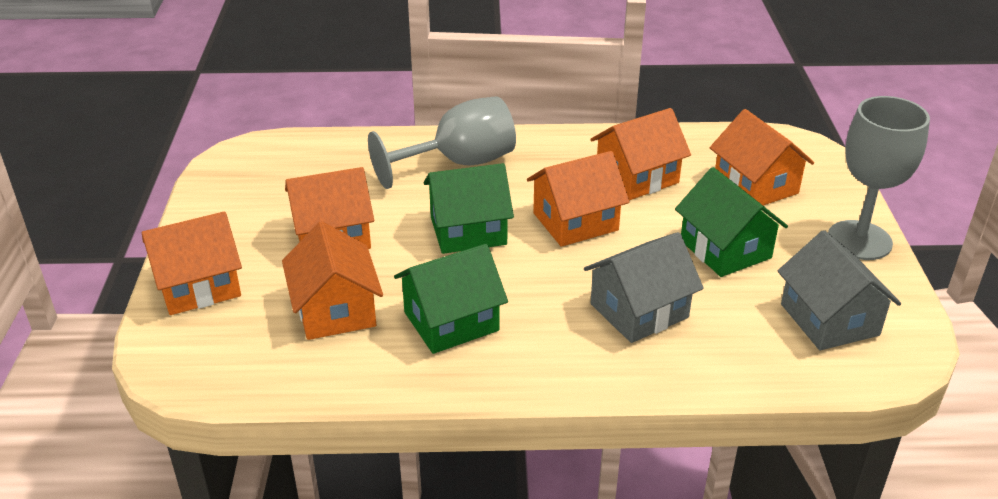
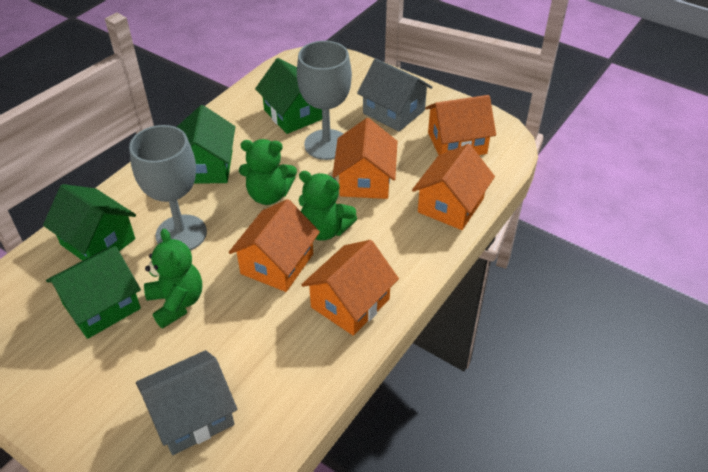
green house: 3 -> 4
green teddy bear: 0 -> 3
orange house: 6 -> 5

